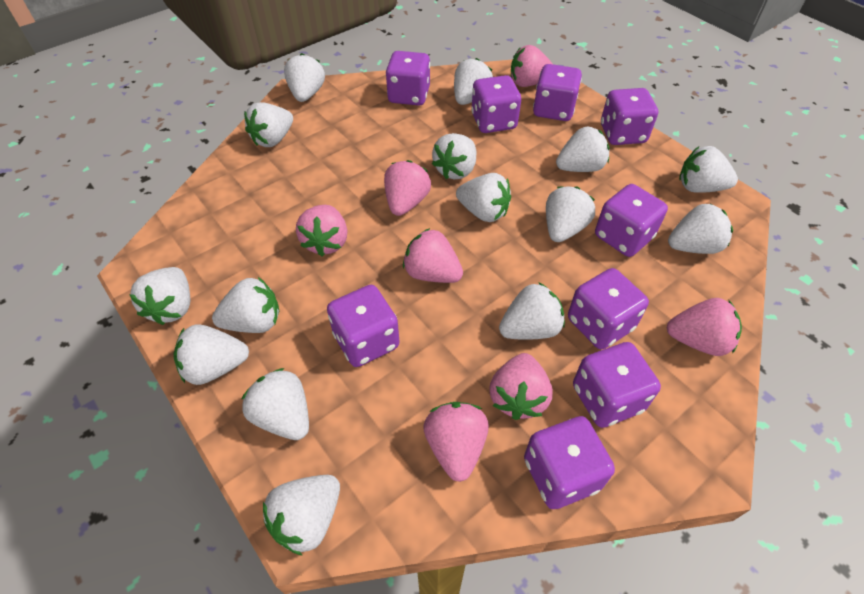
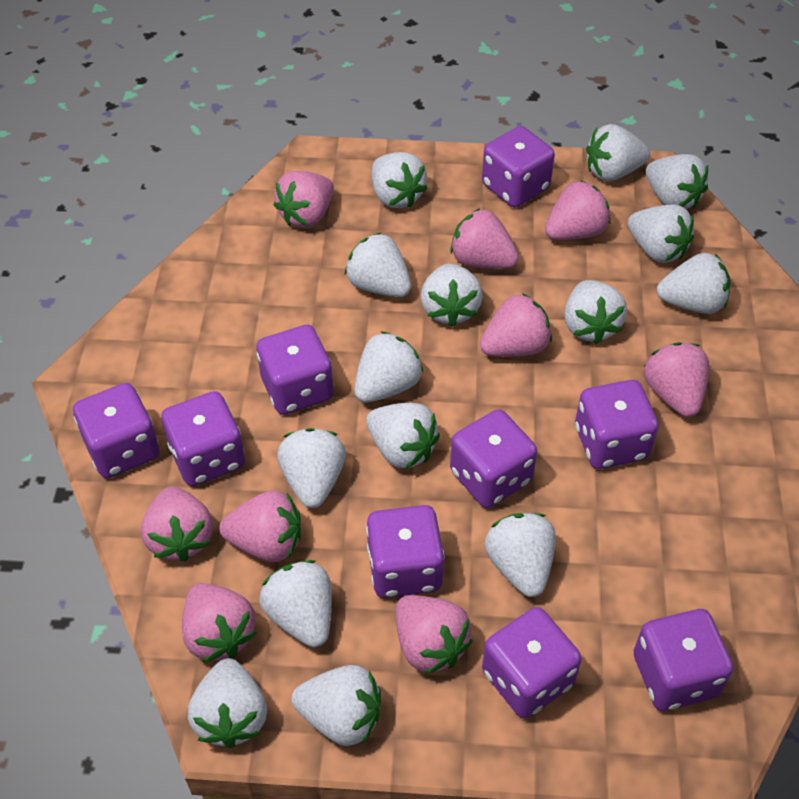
pink strawberry: 7 -> 9

